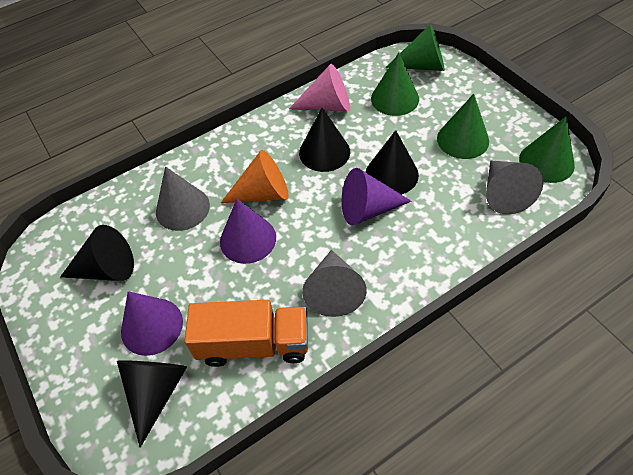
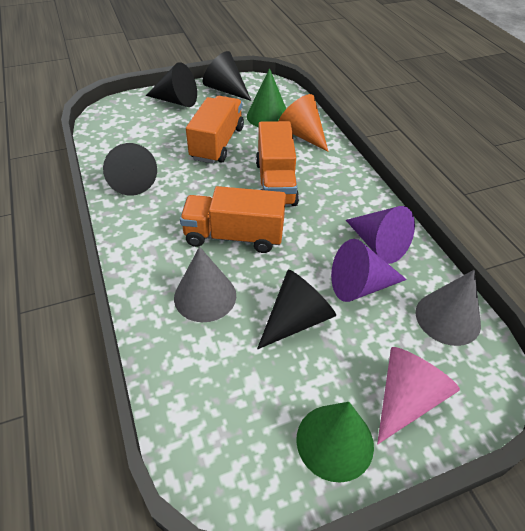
green cone: 4 -> 2
grey cone: 3 -> 2
orange truck: 1 -> 3
purple cone: 3 -> 2

